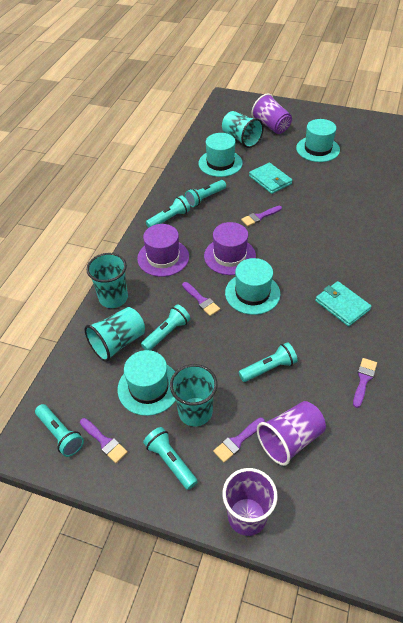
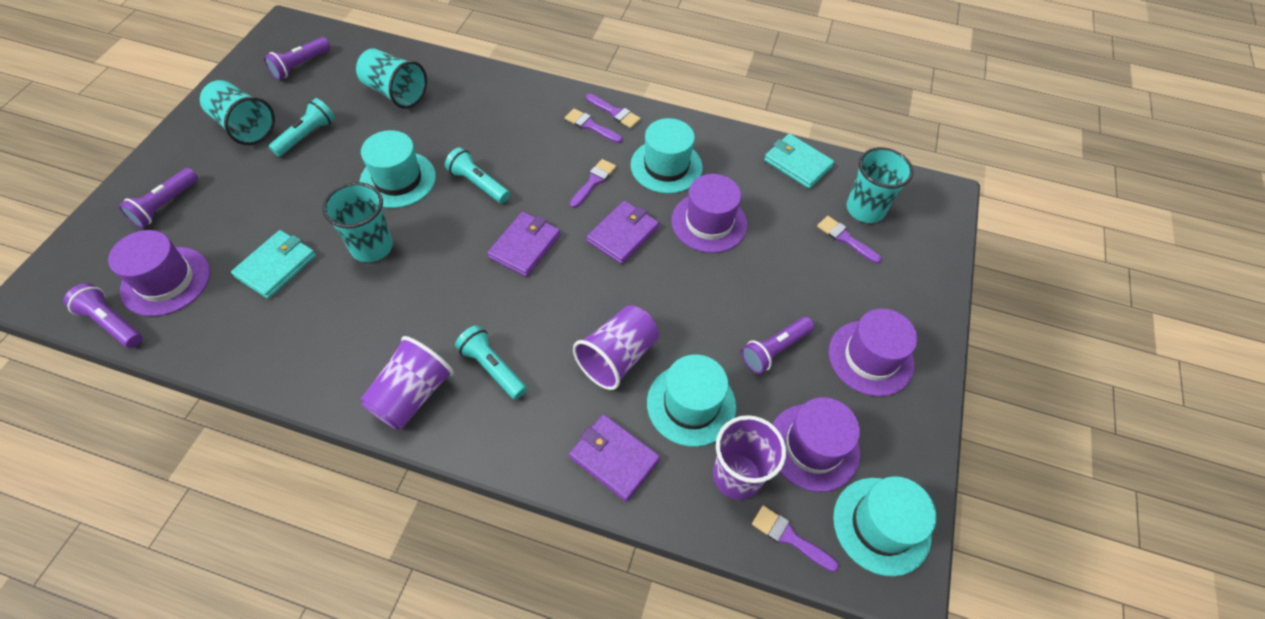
purple flashlight: 0 -> 4
purple hat: 2 -> 4
purple wallet: 0 -> 3
turquoise flashlight: 6 -> 3

